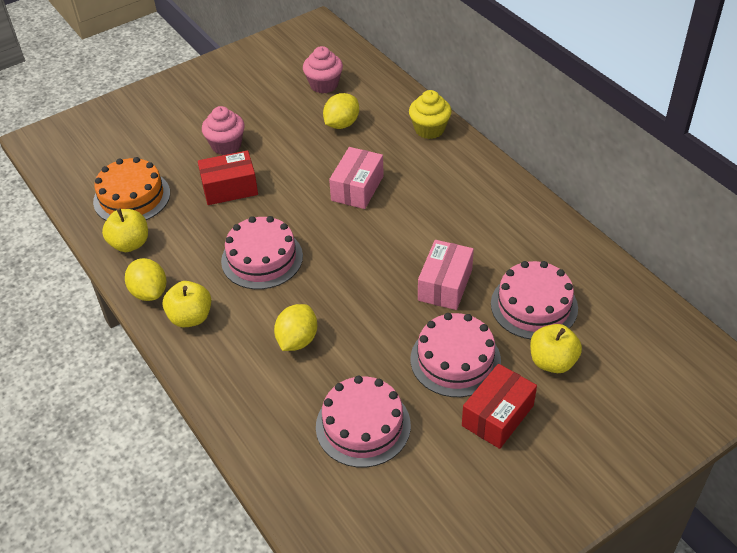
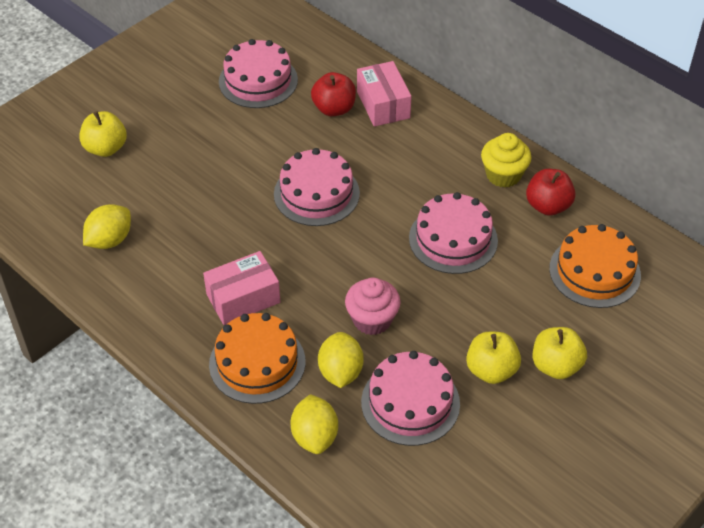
orange cake: 1 -> 2
pink cupcake: 2 -> 1
red apple: 0 -> 2
red box: 2 -> 0

